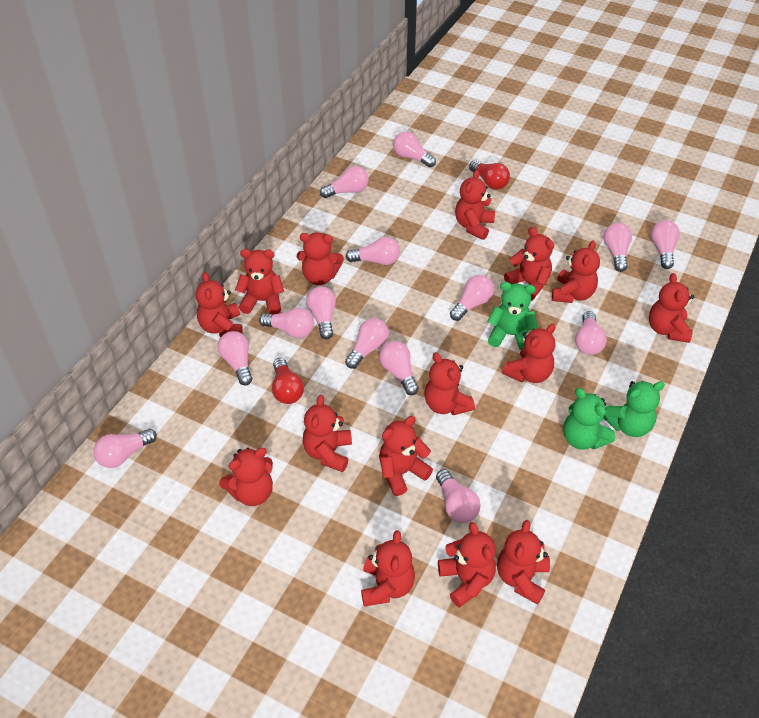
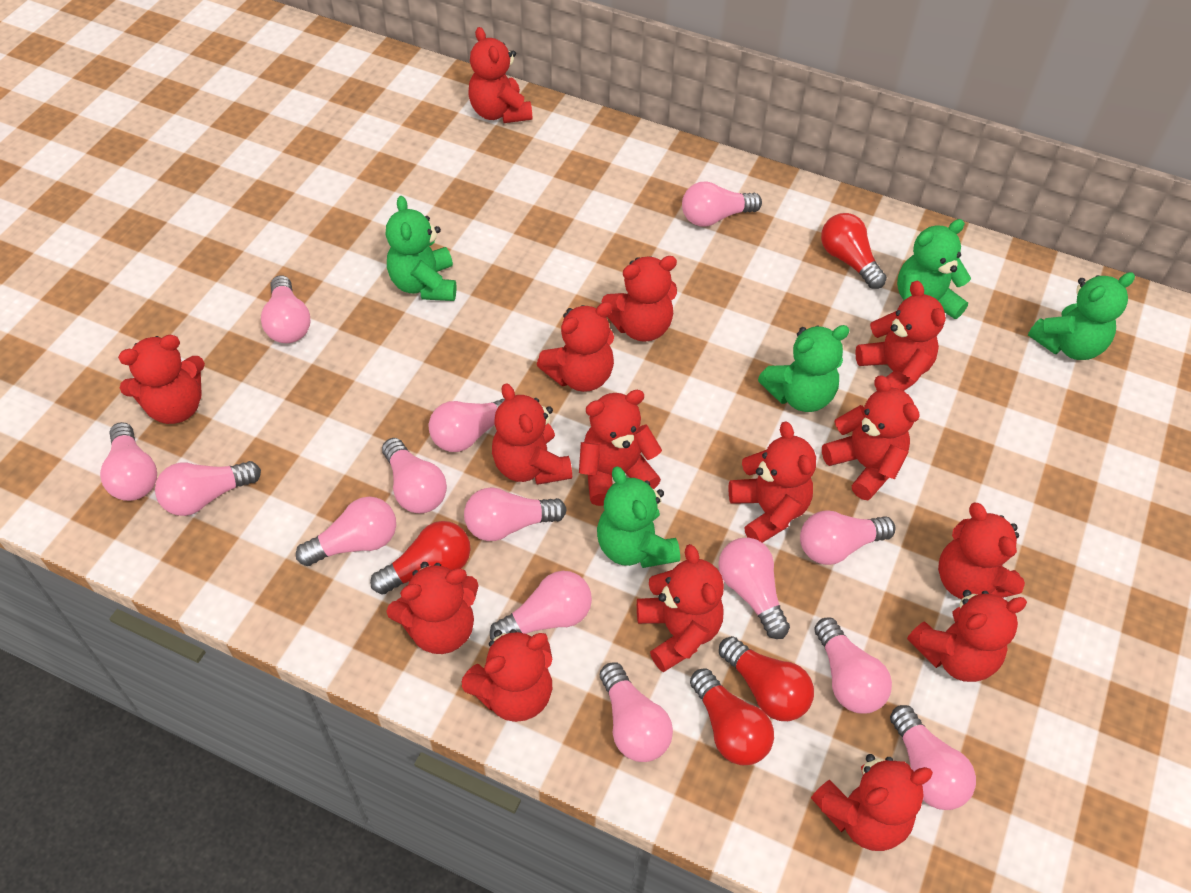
green teddy bear: 3 -> 5
red light bulb: 2 -> 4

